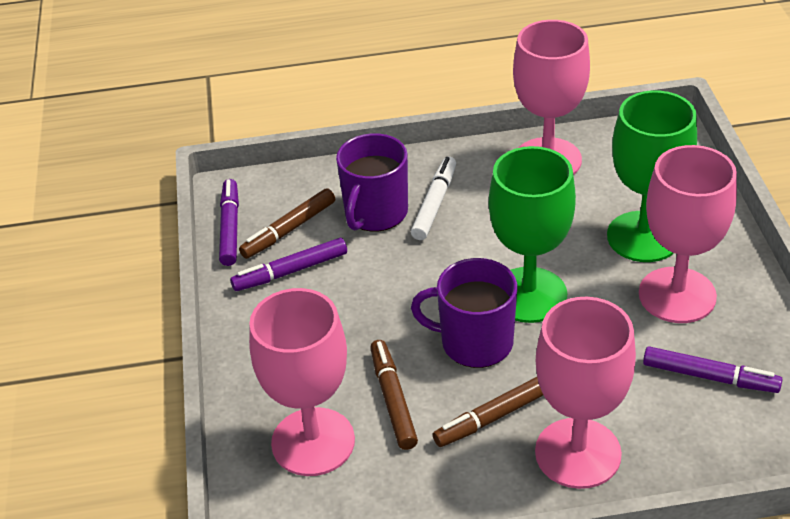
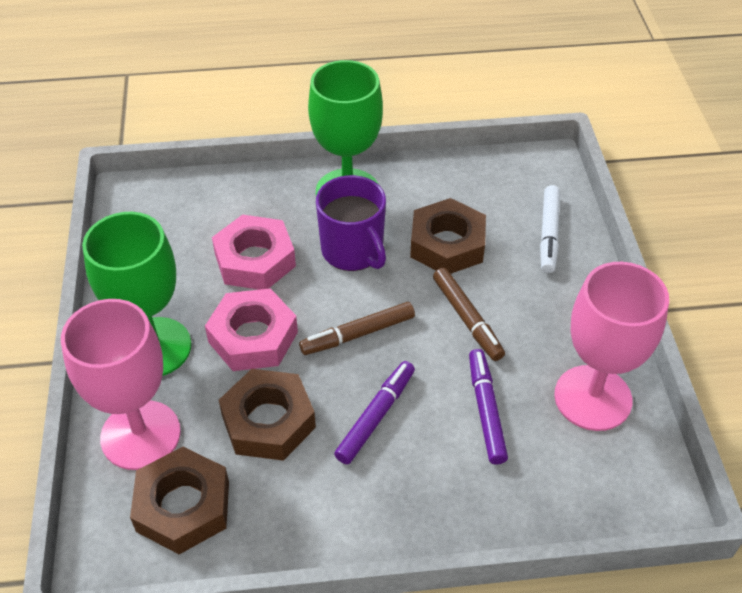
brown marker: 3 -> 2
brown nut: 0 -> 3
pink goblet: 4 -> 2
pink nut: 0 -> 2
purple marker: 3 -> 2
purple mug: 2 -> 1

